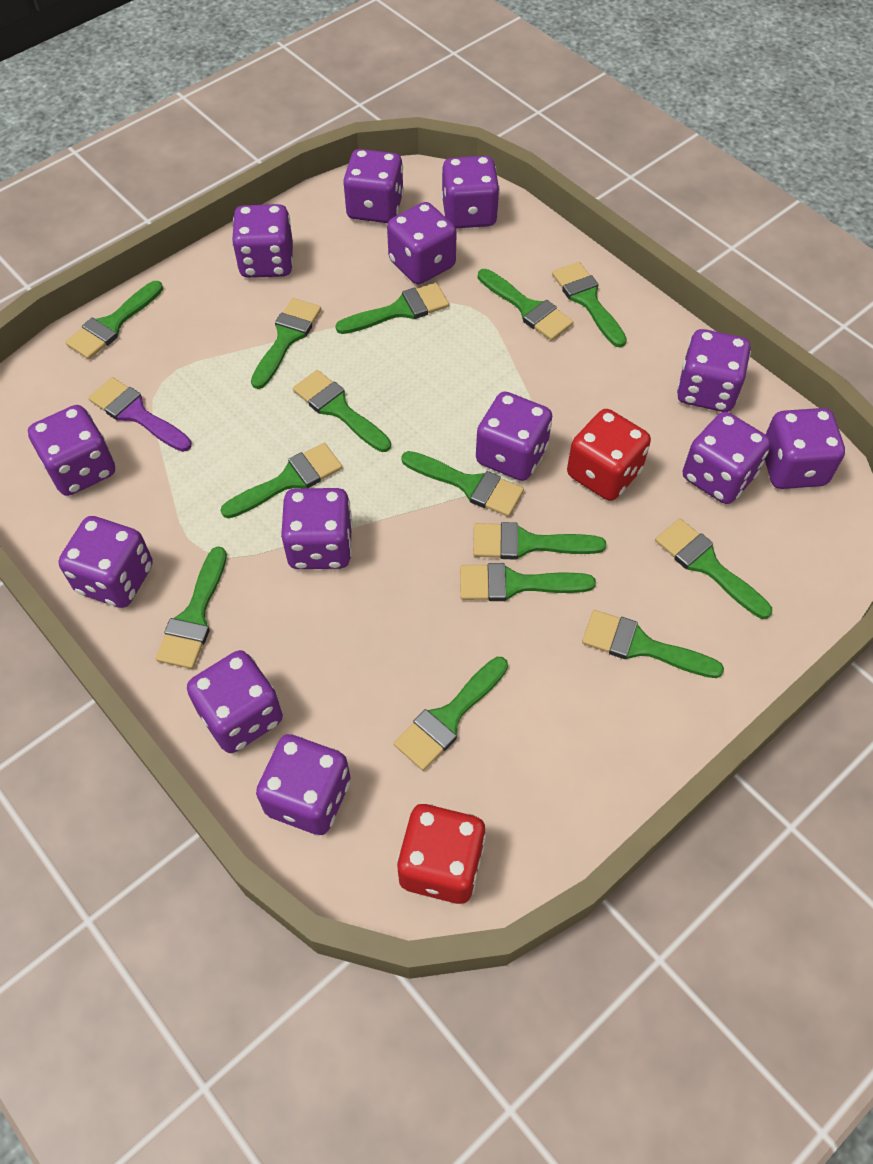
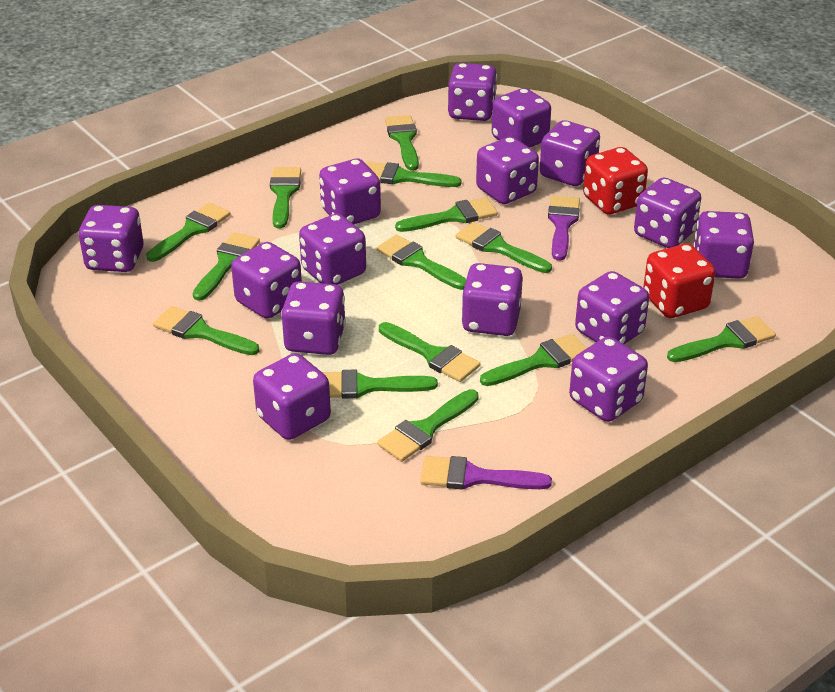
purple brush: 1 -> 2
purple dice: 13 -> 15

